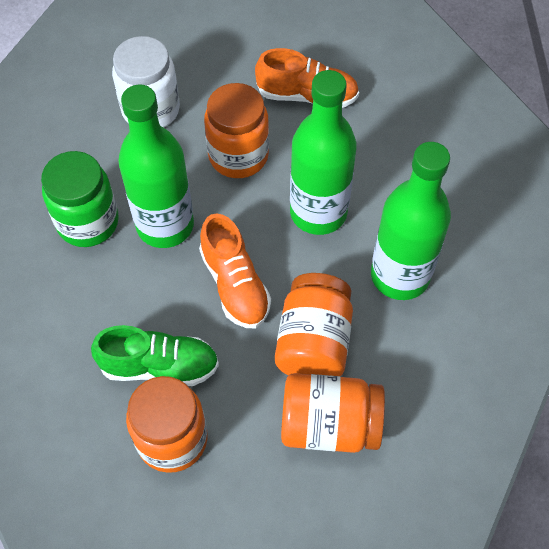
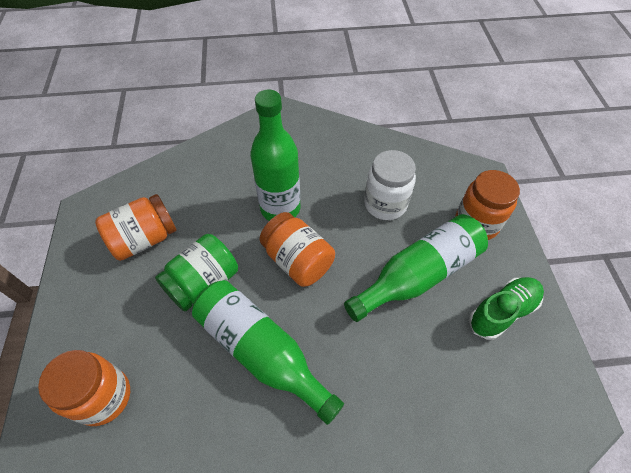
orange shoe: 2 -> 0

